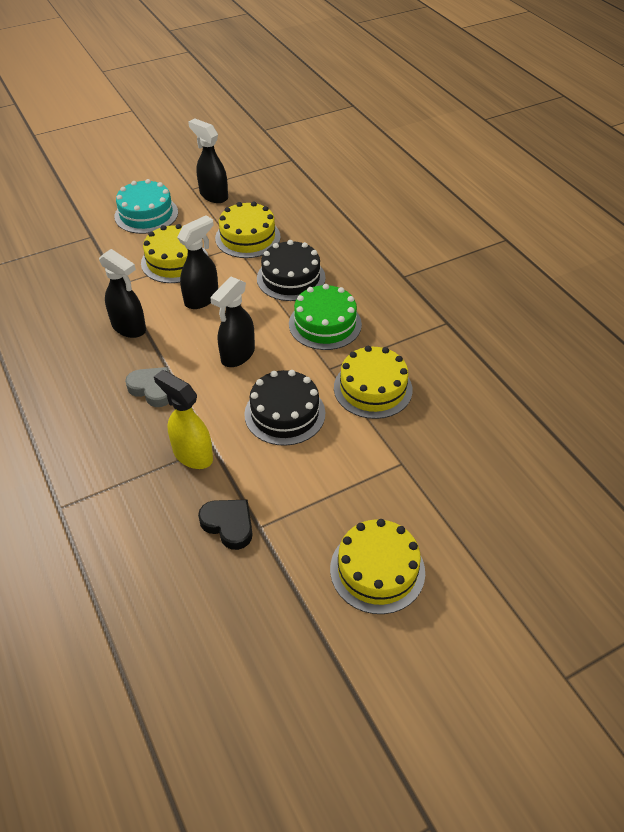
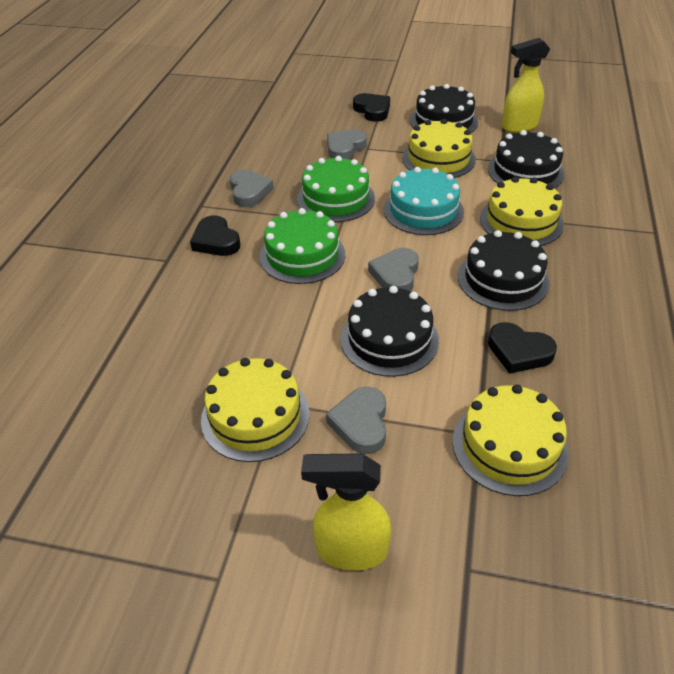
black cake: 2 -> 4
black heart: 1 -> 3
black spray bottle: 4 -> 0
green cake: 1 -> 2
grey heart: 1 -> 4
yellow spray bottle: 1 -> 2

